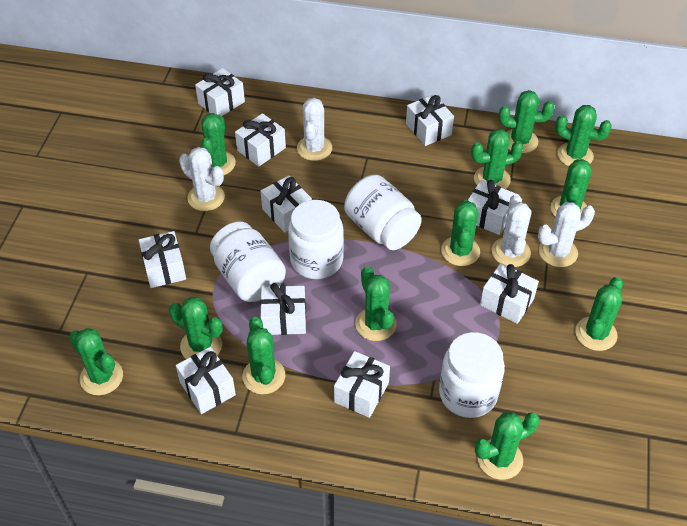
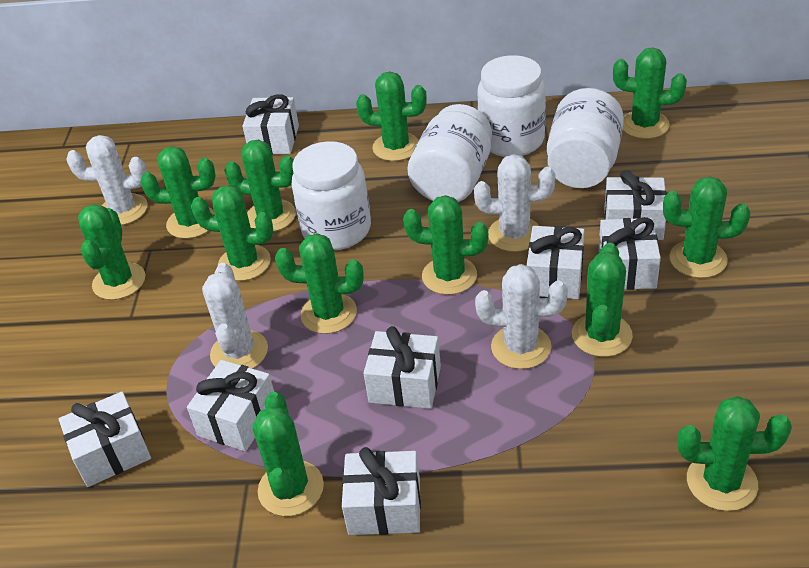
white gift: 10 -> 8

